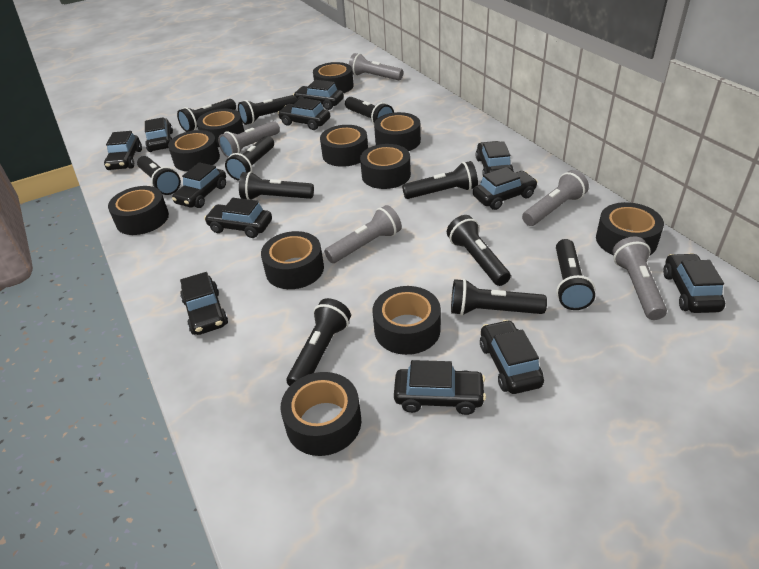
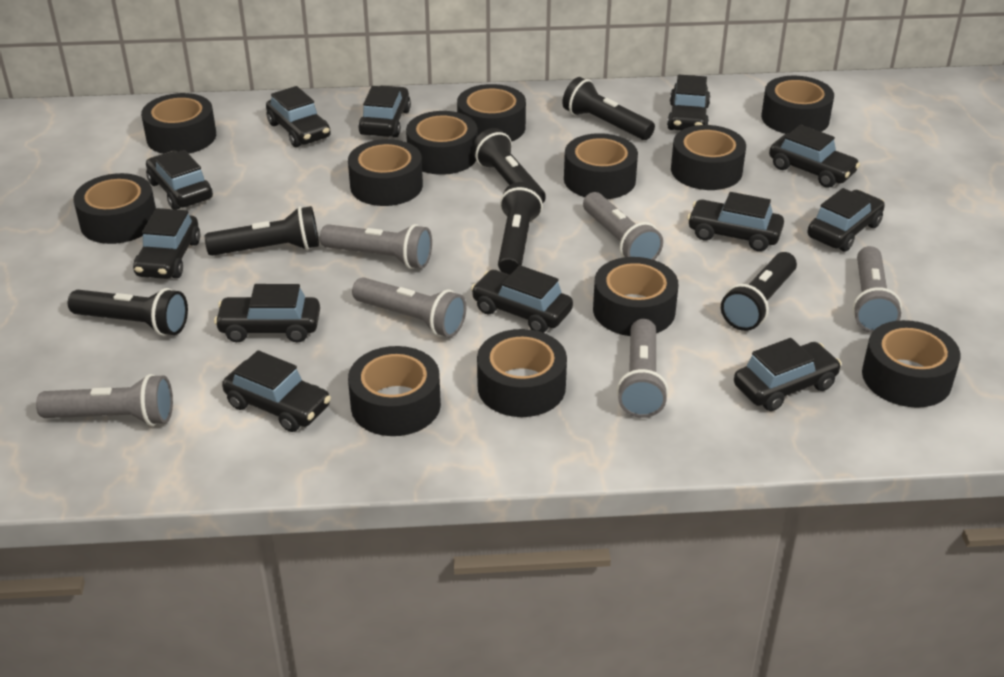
black flashlight: 11 -> 6
black tape: 11 -> 12
grey flashlight: 5 -> 6

